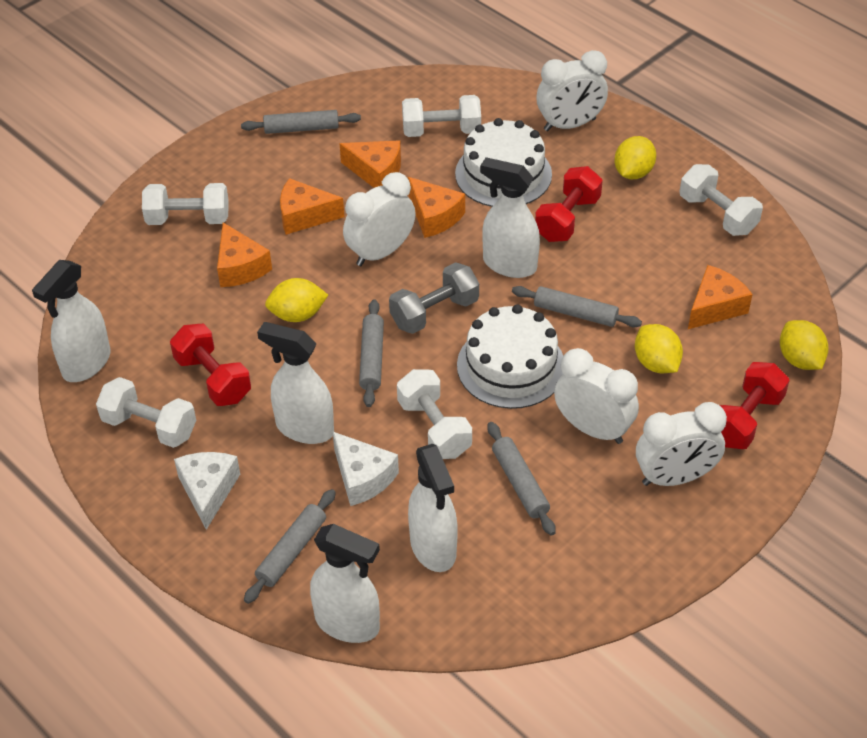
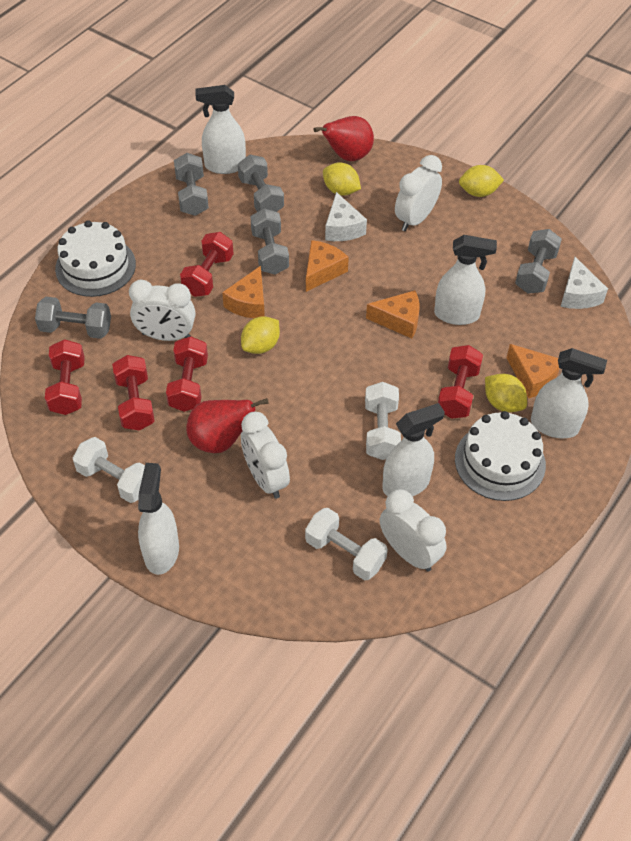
grey dumbbell: 1 -> 5
grey rolling pin: 5 -> 0
orange cheese: 5 -> 4
red dumbbell: 3 -> 5
red pear: 0 -> 2
white dumbbell: 5 -> 3

